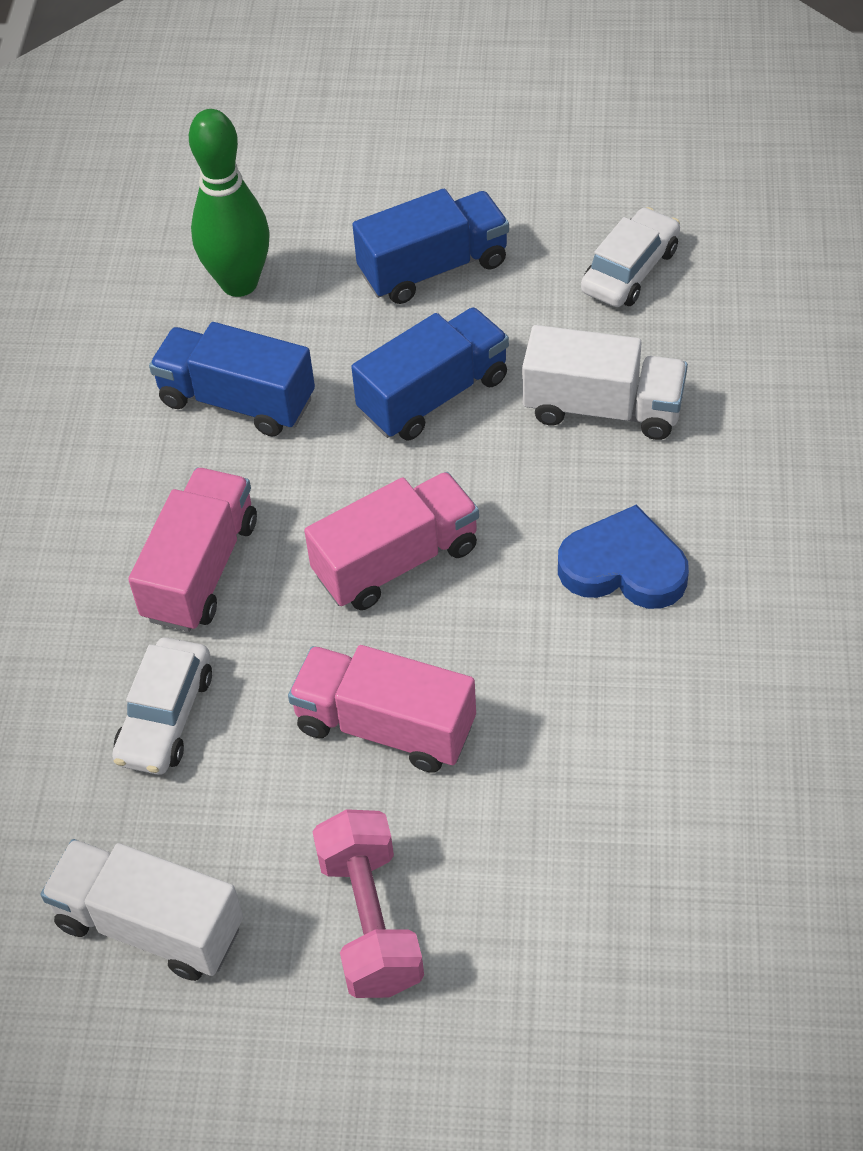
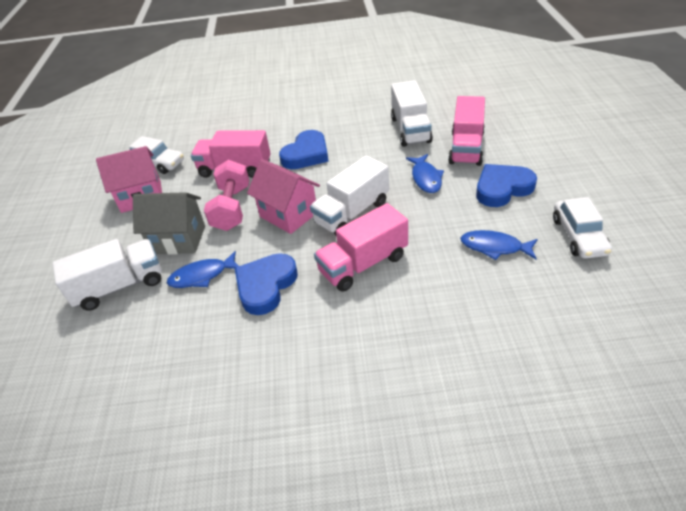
blue fish: 0 -> 3
blue heart: 1 -> 3
blue truck: 3 -> 0
green bowling pin: 1 -> 0
grey house: 0 -> 1
pink house: 0 -> 2
white truck: 2 -> 3

